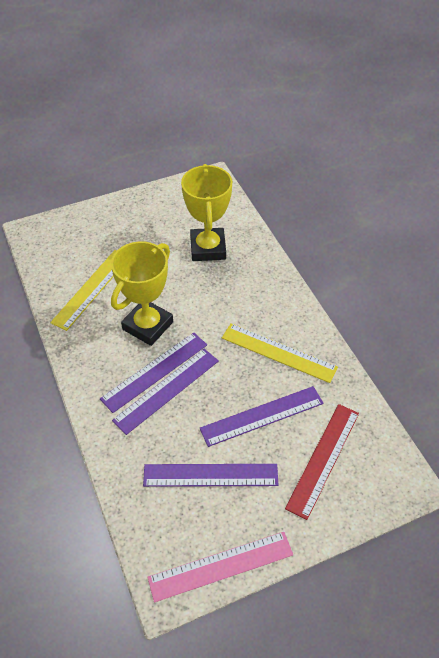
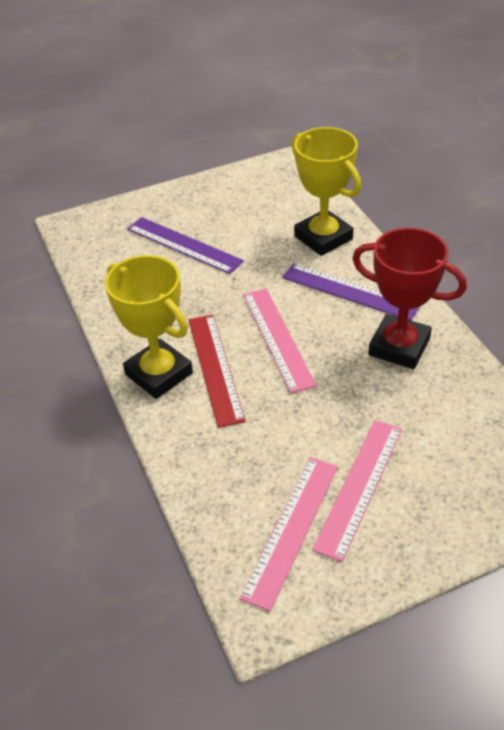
pink ruler: 1 -> 3
purple ruler: 4 -> 2
red trophy: 0 -> 1
yellow ruler: 2 -> 0

